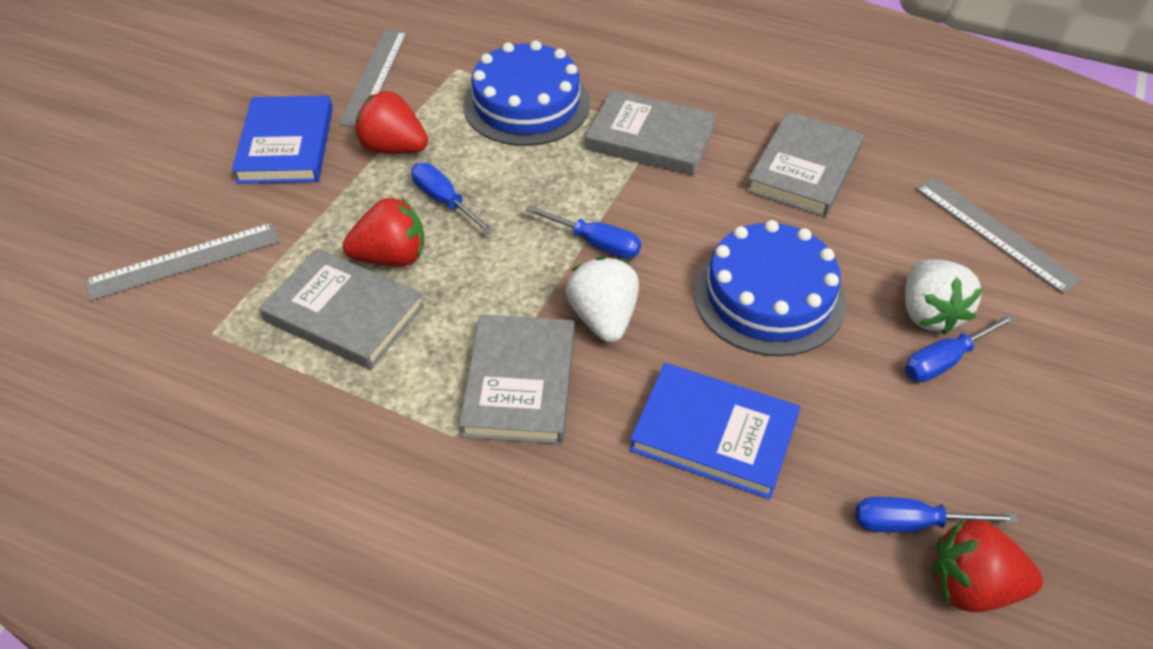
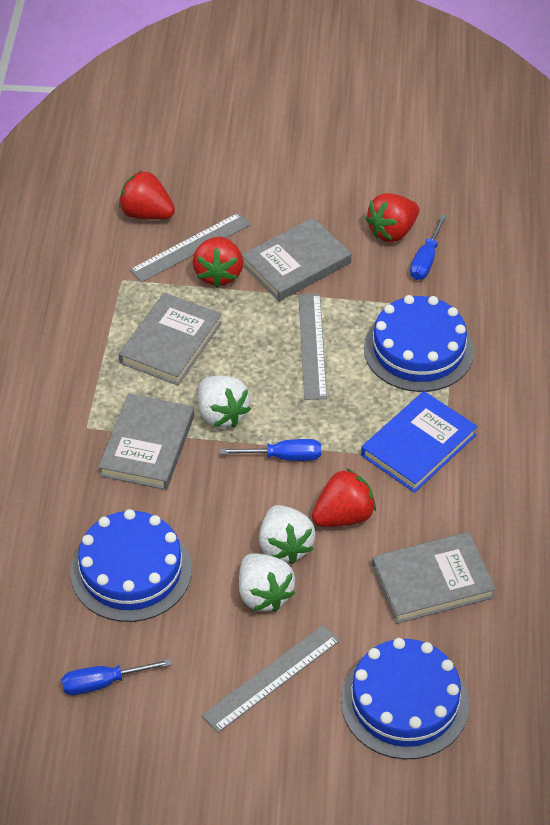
blue book: 2 -> 1
blue cake: 2 -> 3
blue screwdriver: 4 -> 3
red strawberry: 3 -> 4
white strawberry: 2 -> 3

